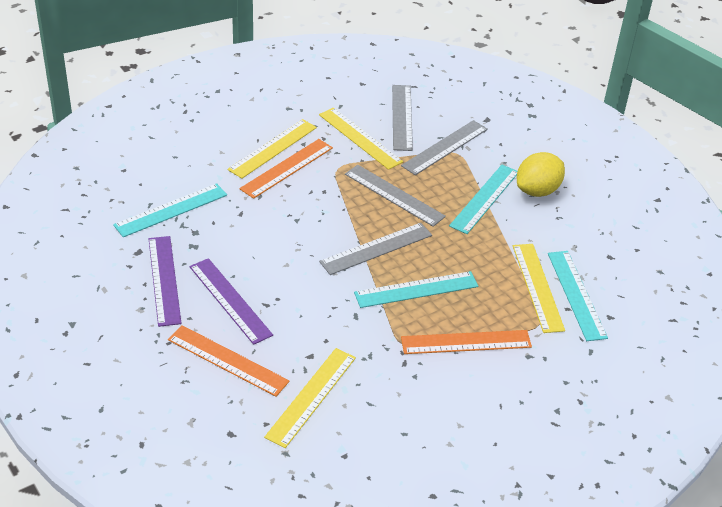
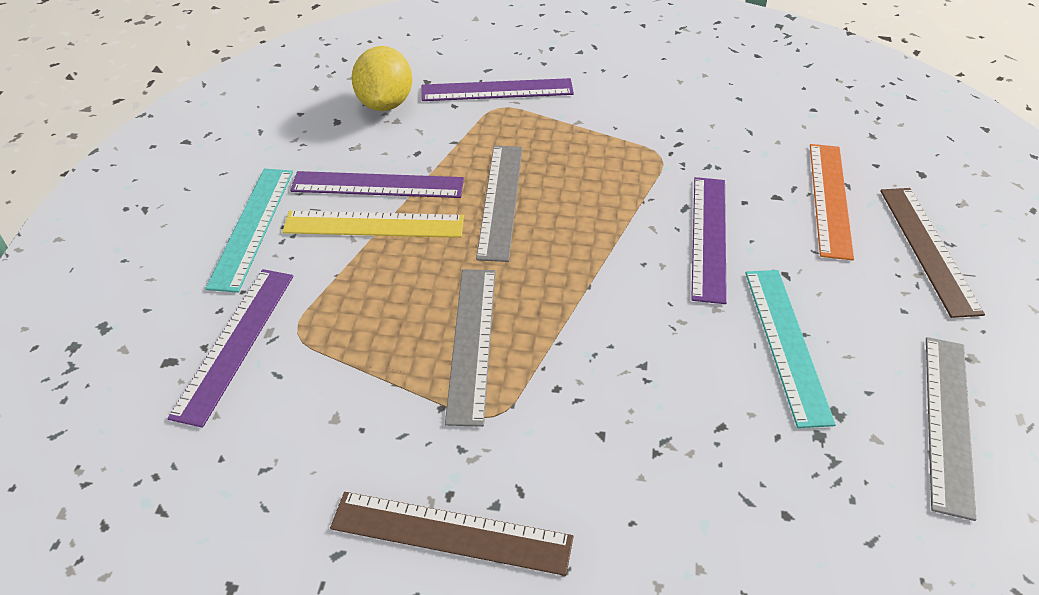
brown ruler: 0 -> 2
grey ruler: 4 -> 3
orange ruler: 3 -> 1
purple ruler: 2 -> 4
turquoise ruler: 4 -> 2
yellow ruler: 4 -> 1

